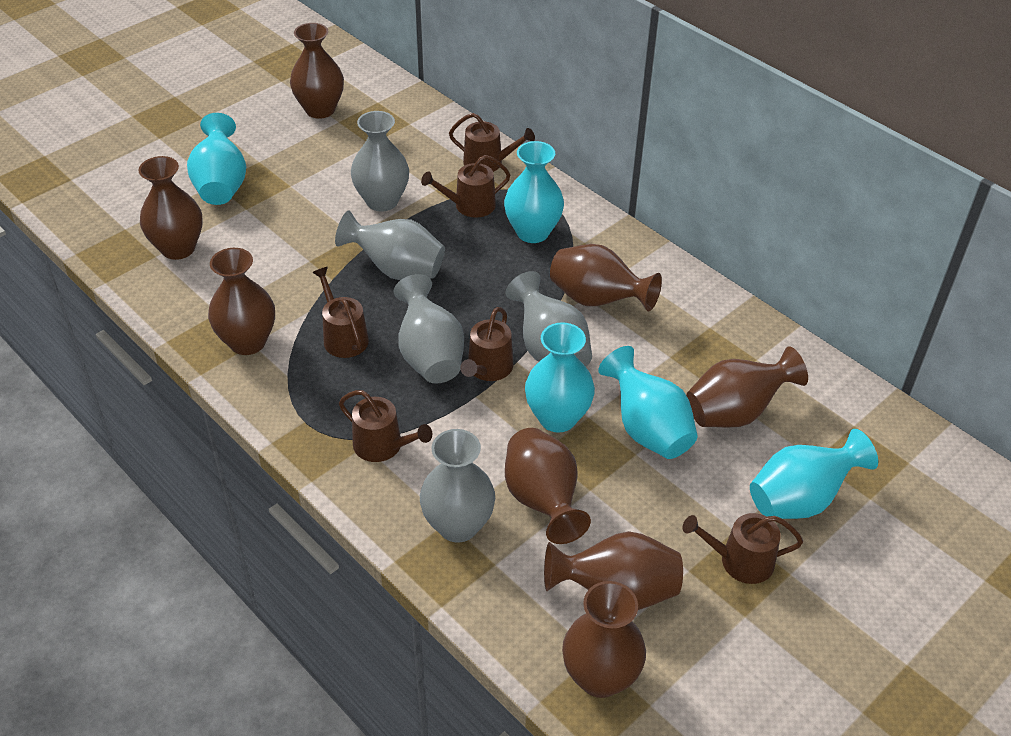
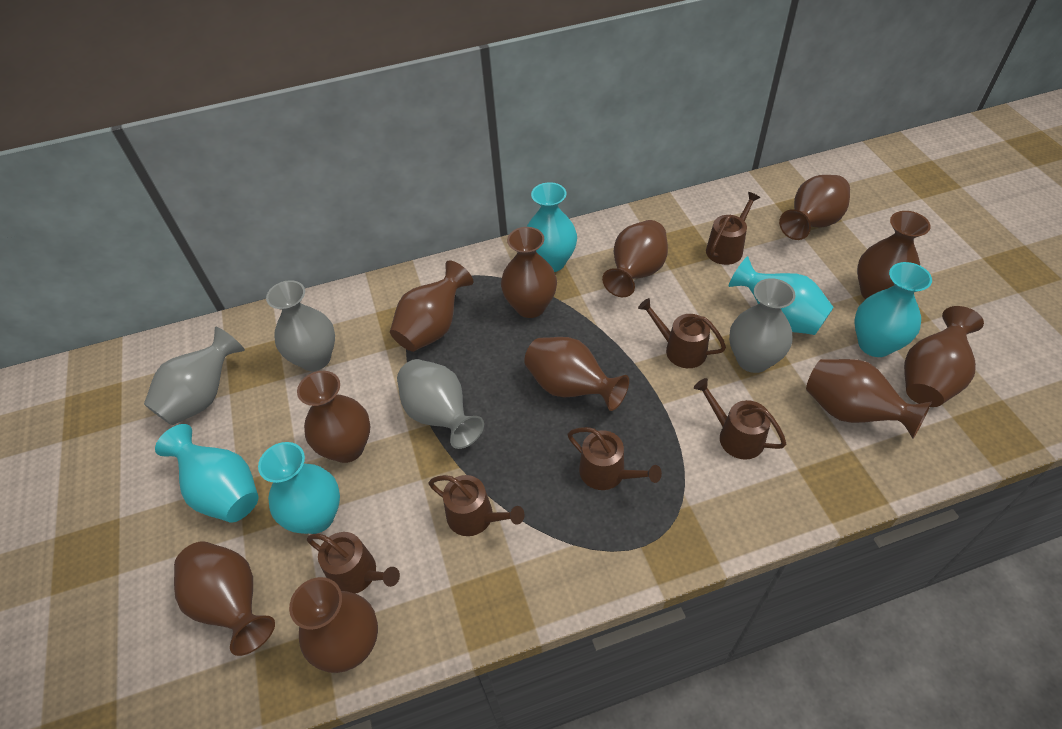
brown vase: 8 -> 11
grey vase: 5 -> 4

